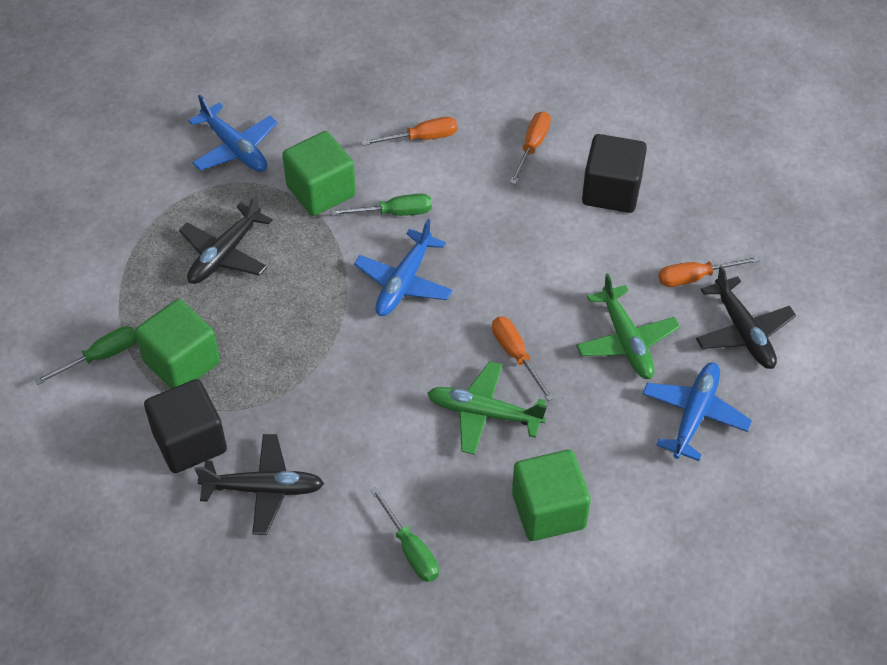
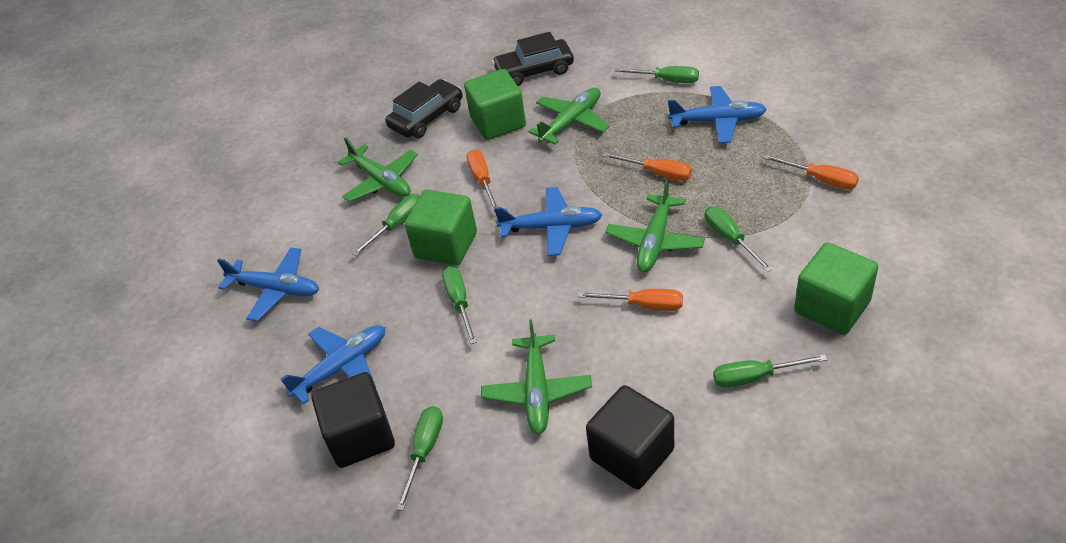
black car: 0 -> 2
black plane: 3 -> 0
blue plane: 3 -> 4
green plane: 2 -> 4
green screwdriver: 3 -> 6

